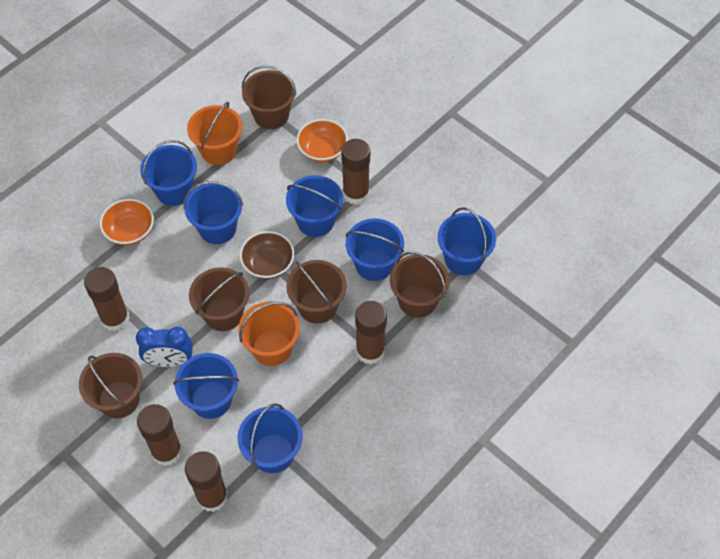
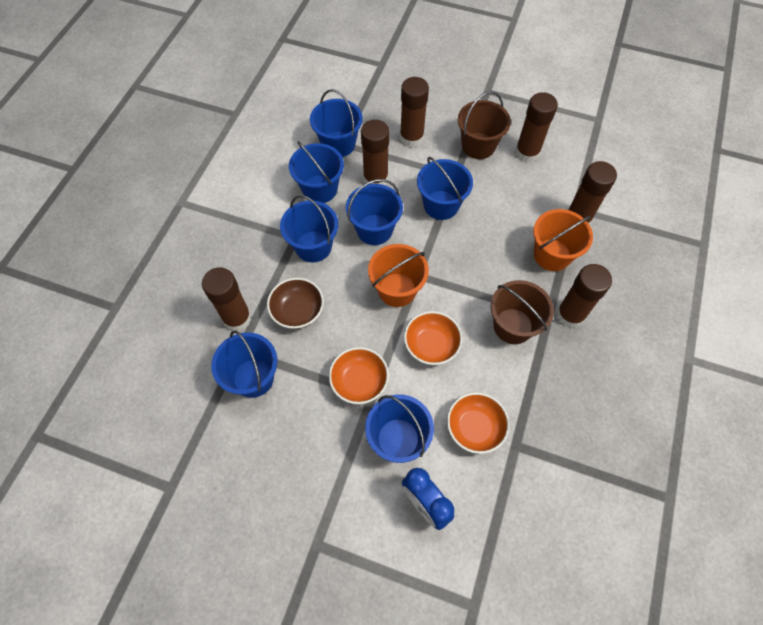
brown bucket: 5 -> 2
brown glue stick: 5 -> 6
orange bowl: 2 -> 3

